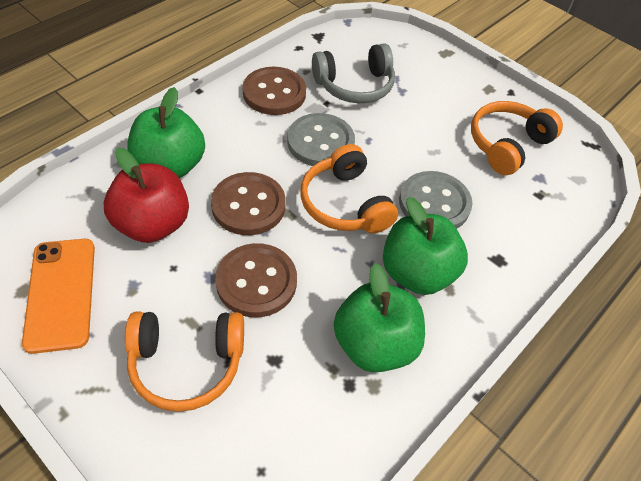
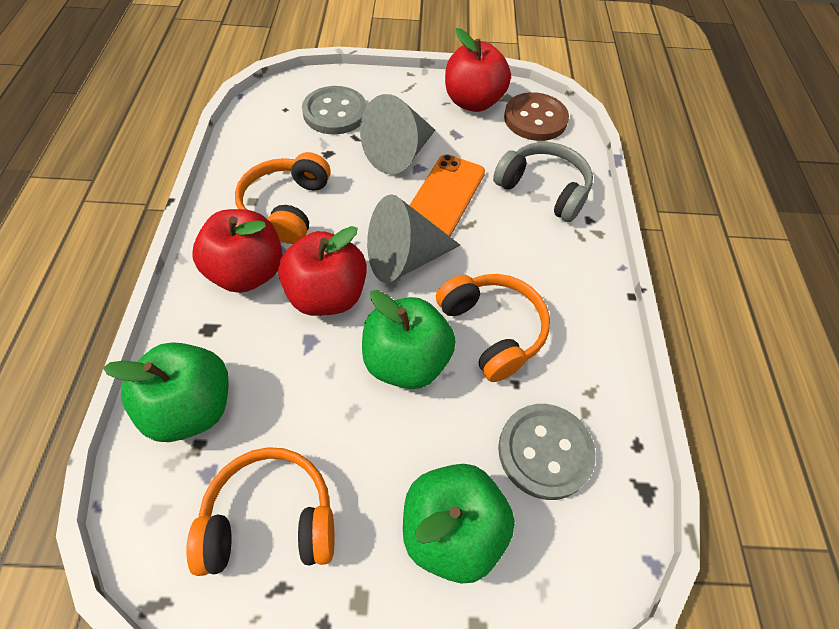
brown button: 3 -> 1
grey cone: 0 -> 2
red apple: 1 -> 3

